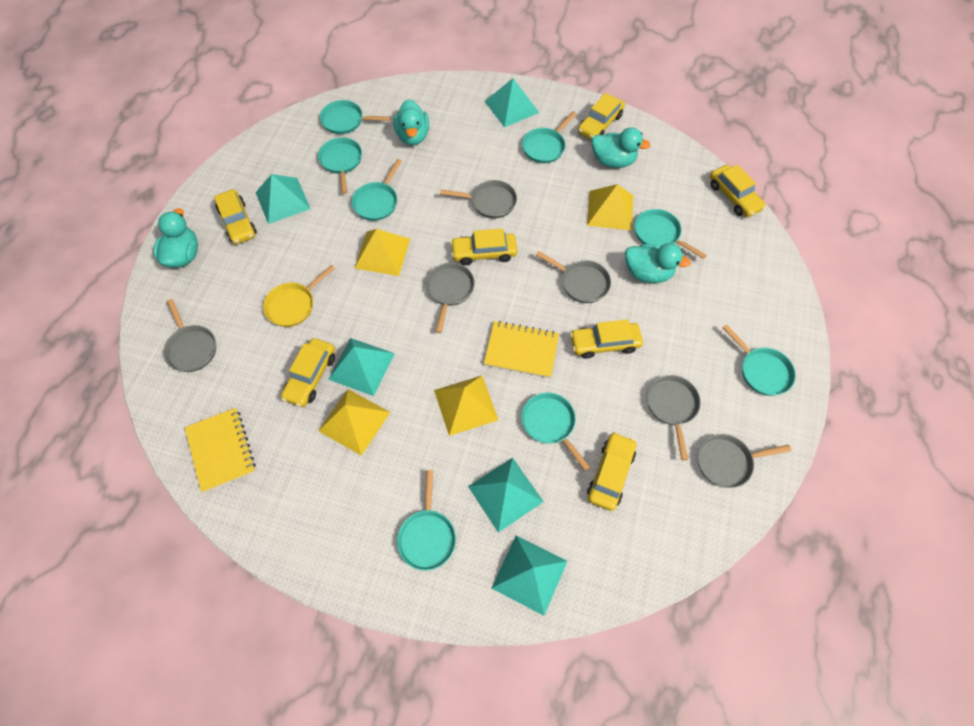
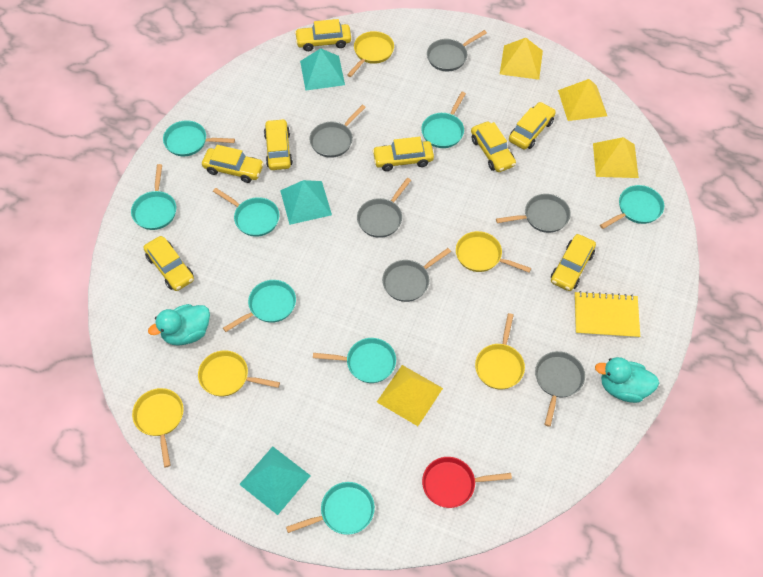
red pan: 0 -> 1
turquoise duck: 4 -> 2
turquoise pyramid: 5 -> 3
yellow car: 7 -> 8
yellow notebook: 2 -> 1
yellow pan: 1 -> 5

